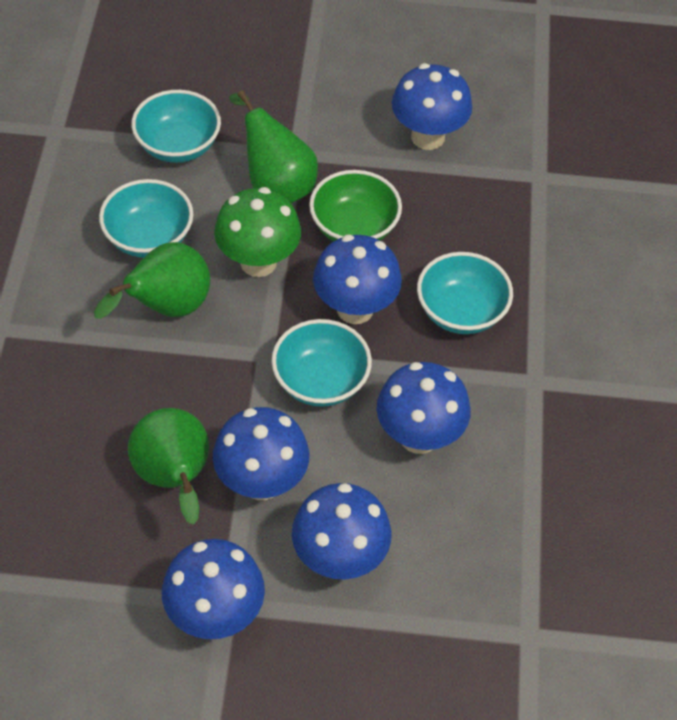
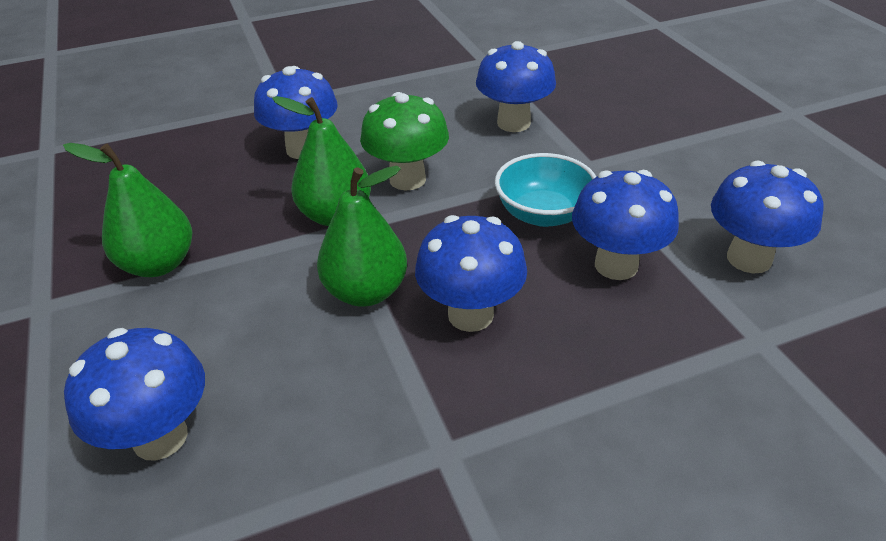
green bowl: 1 -> 0
turquoise bowl: 4 -> 1

